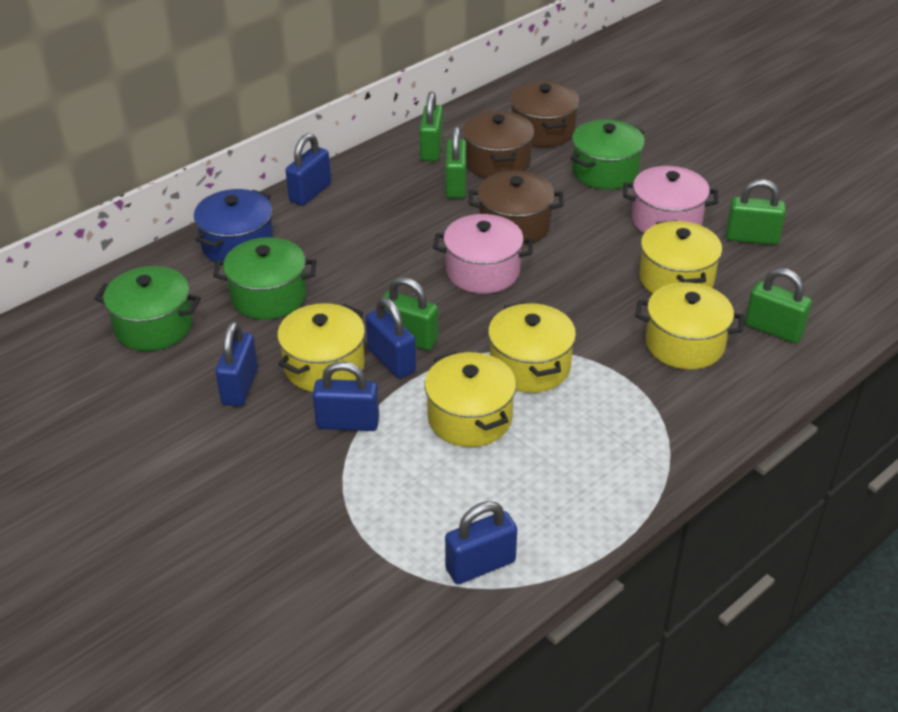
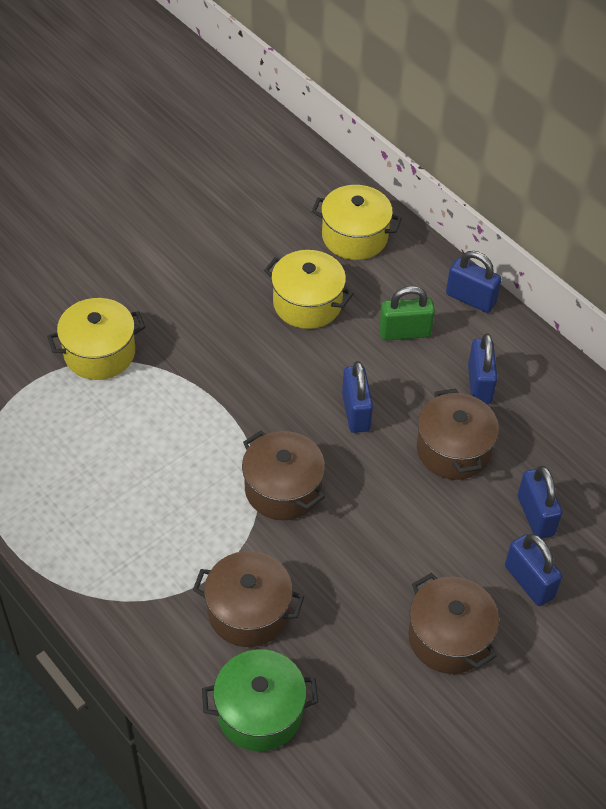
blue pot: 1 -> 0
brown pot: 3 -> 4
green padlock: 5 -> 1
green pot: 3 -> 1
pink pot: 2 -> 0
yellow pot: 5 -> 3

